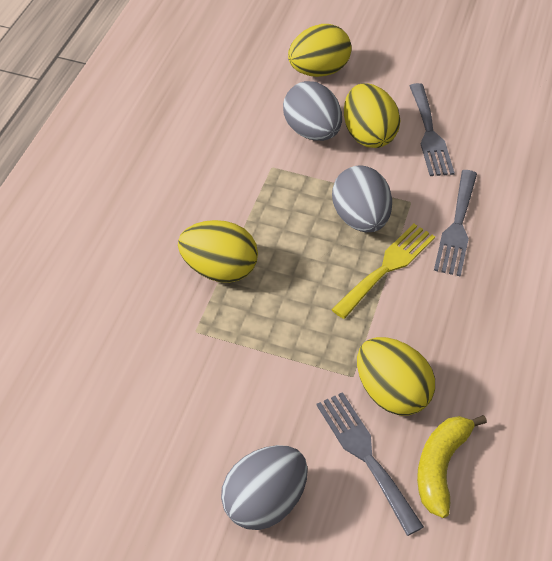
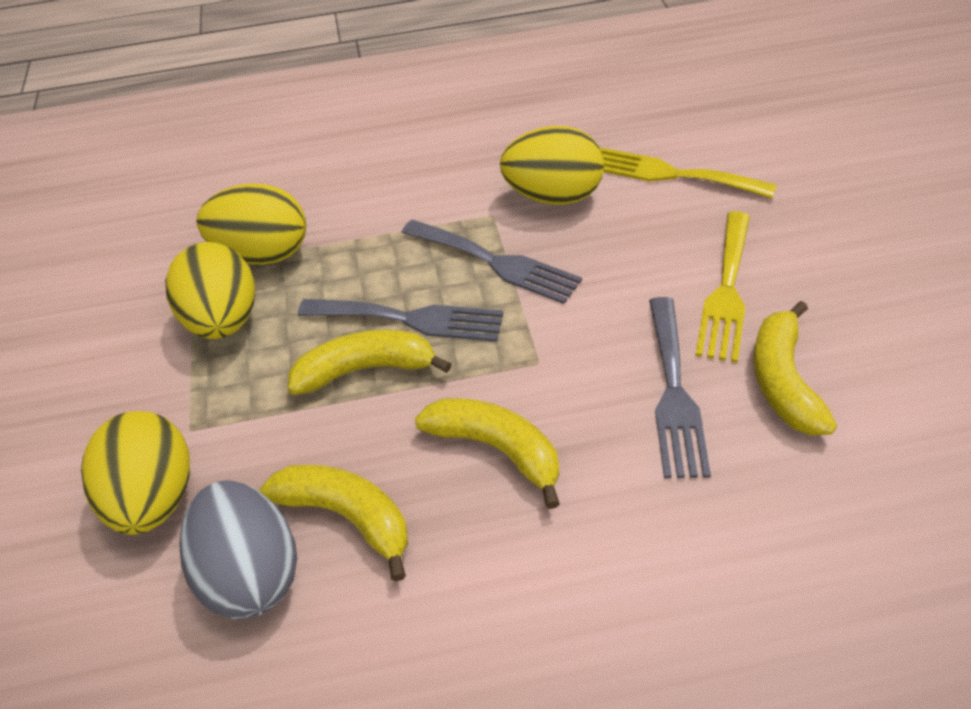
grey egg: 3 -> 1
yellow banana: 1 -> 4
yellow fork: 1 -> 2

